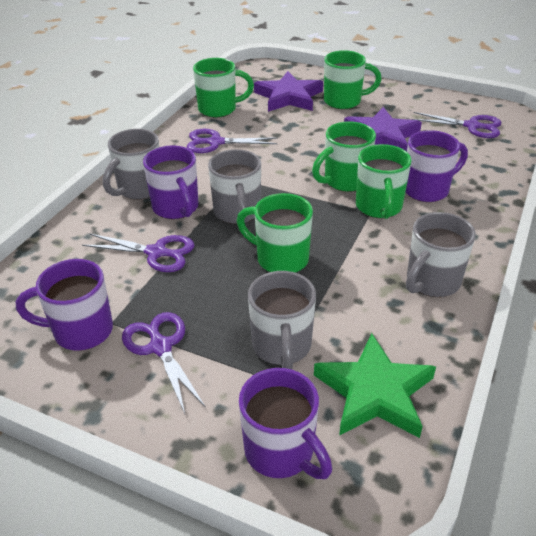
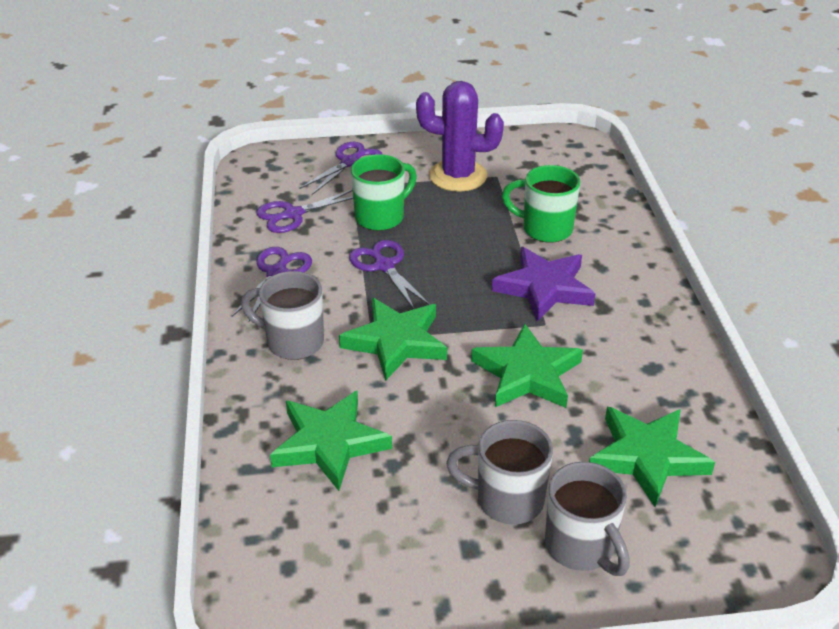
green mug: 5 -> 2
green star: 1 -> 4
grey mug: 4 -> 3
purple cactus: 0 -> 1
purple mug: 4 -> 0
purple star: 2 -> 1

